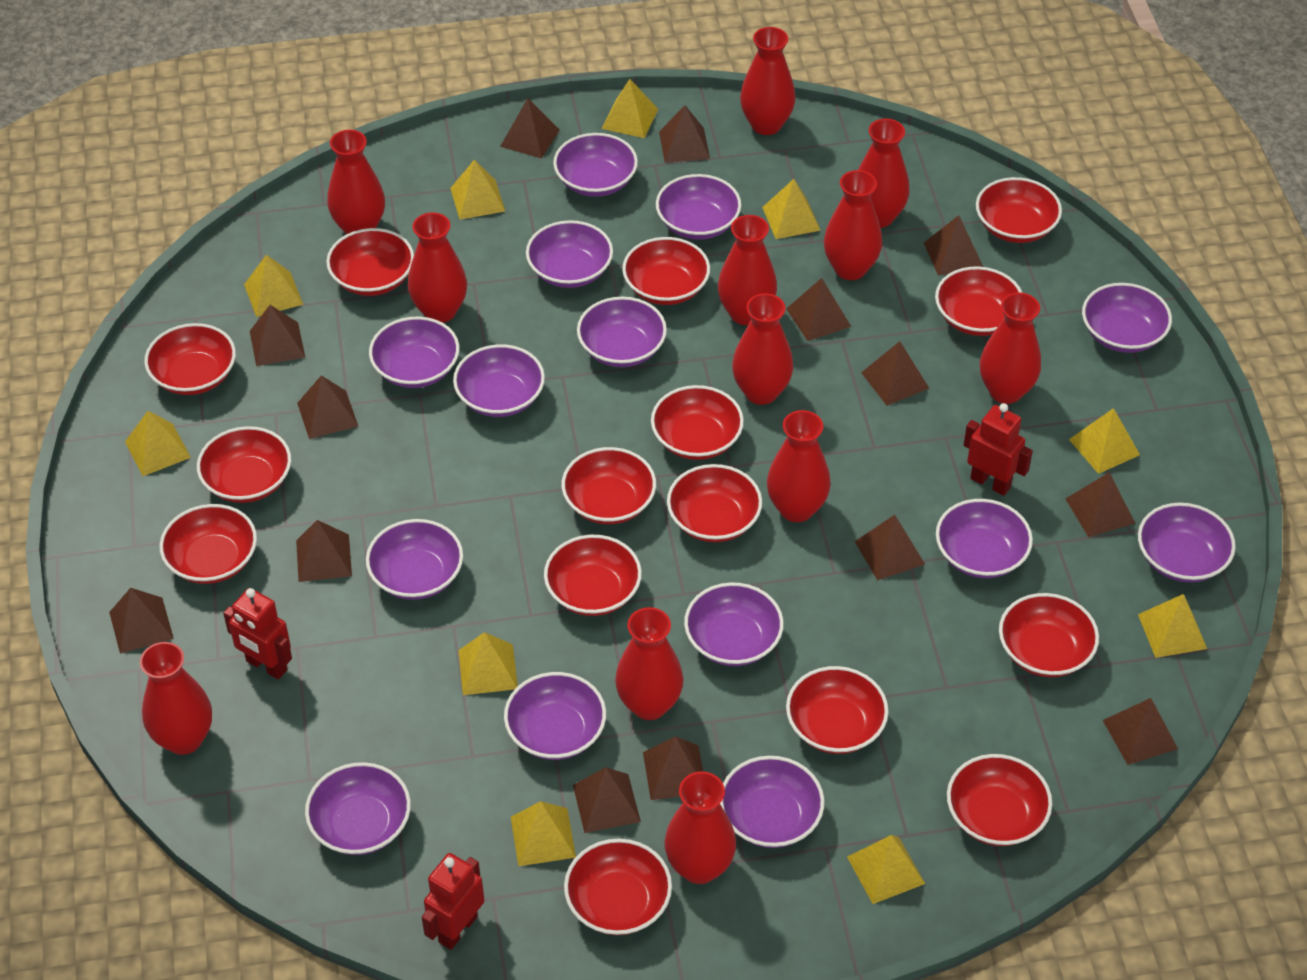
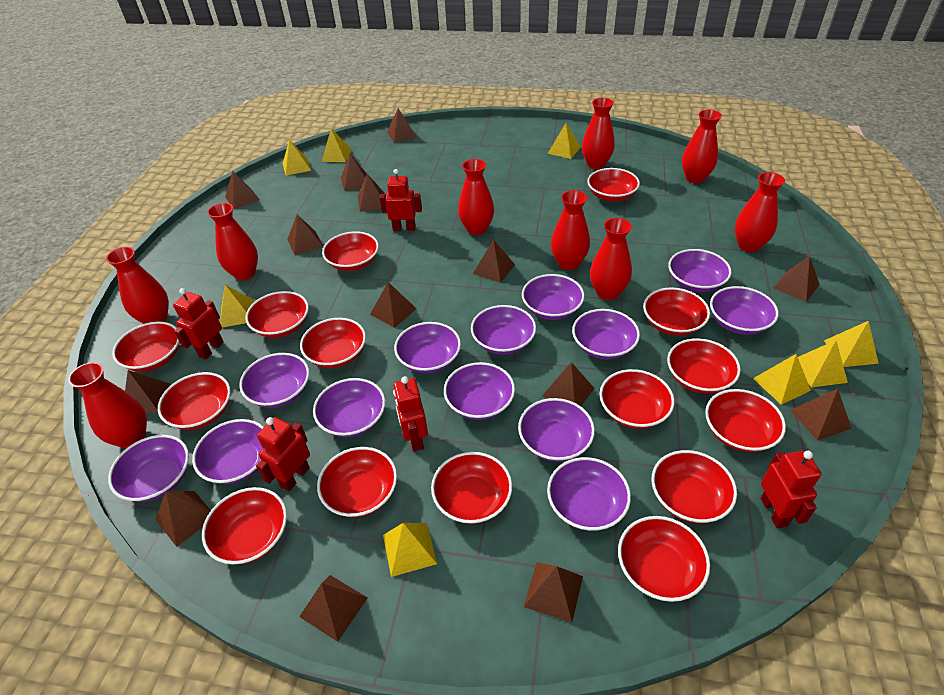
purple bowl: 14 -> 13
red robot: 3 -> 5
red vase: 12 -> 9
yellow pyramid: 10 -> 8

